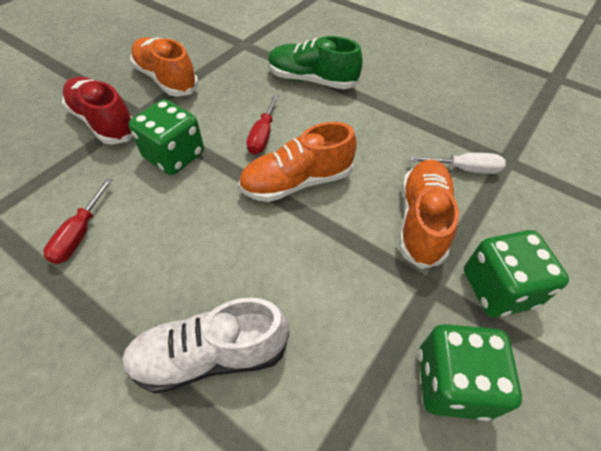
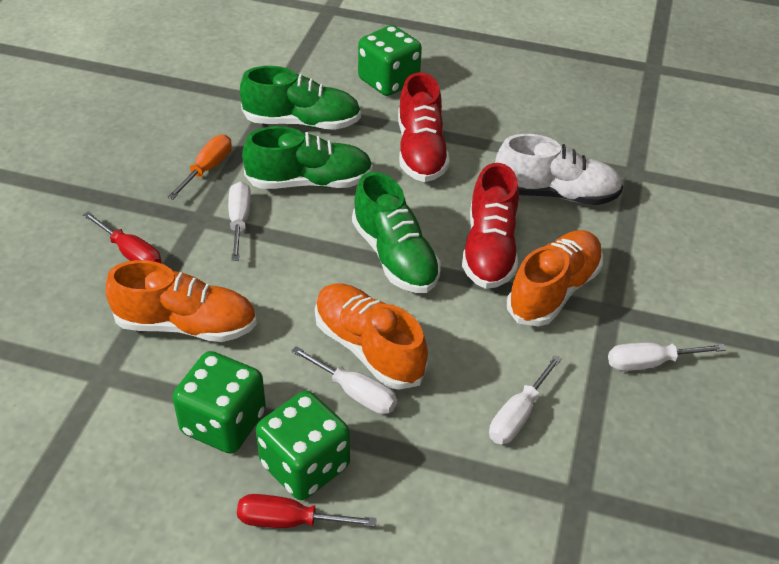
green shoe: 1 -> 3
orange screwdriver: 0 -> 1
red shoe: 1 -> 2
white screwdriver: 1 -> 4

